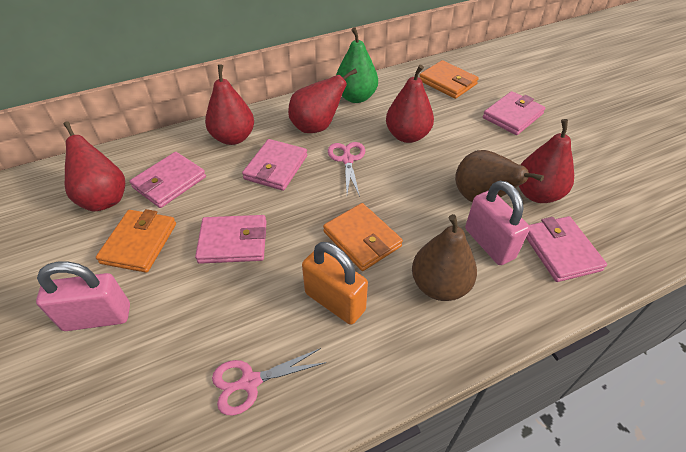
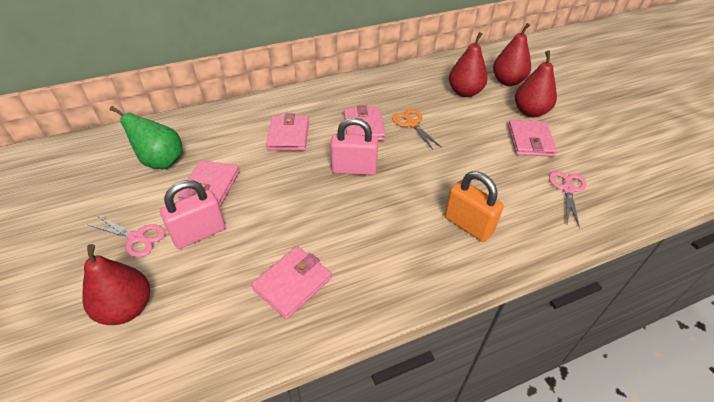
brown pear: 2 -> 0
orange scissors: 0 -> 1
orange wallet: 3 -> 0
red pear: 5 -> 4

